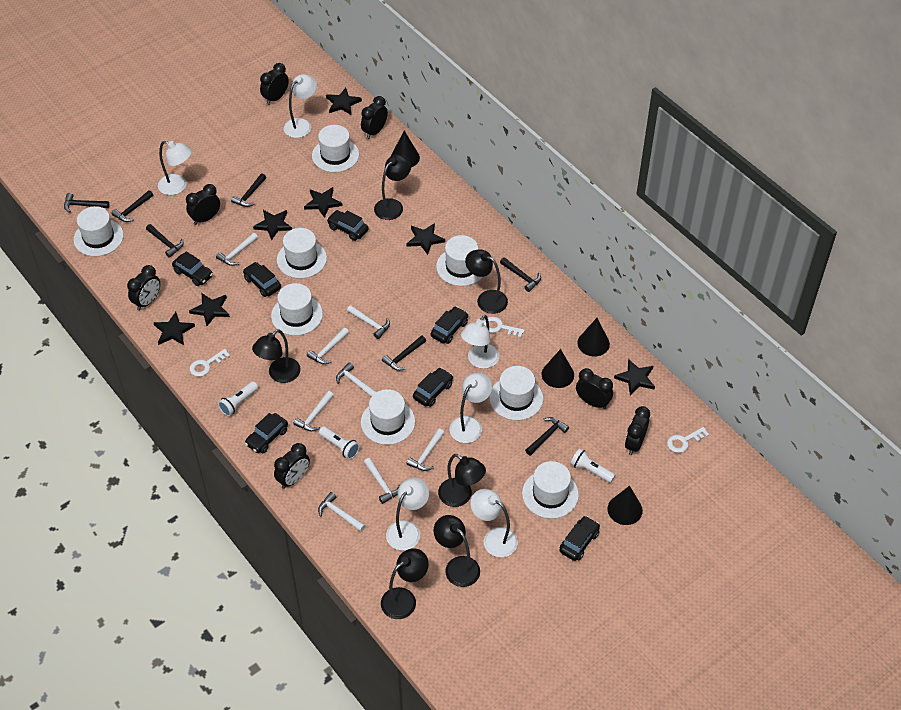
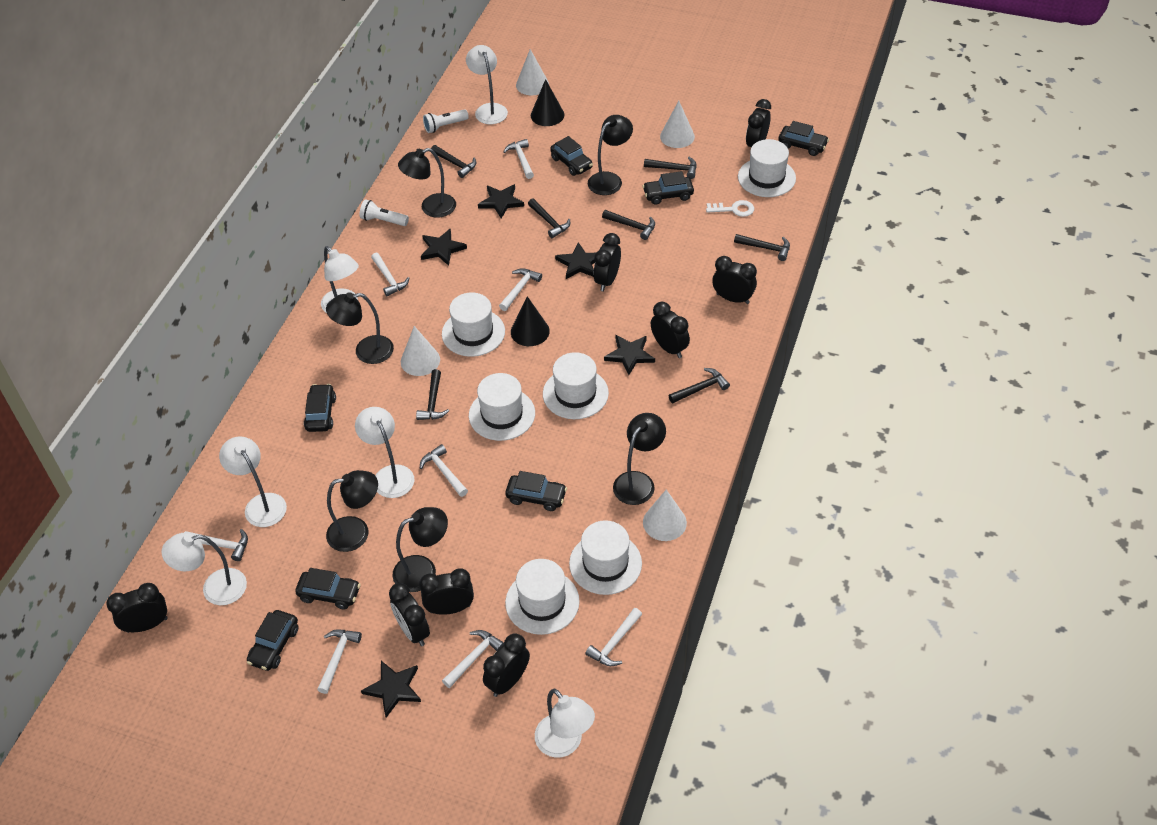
black clock: 7 -> 8
black cone: 4 -> 2
black star: 7 -> 5
white cone: 0 -> 4
white flashlight: 3 -> 2
white hat: 8 -> 6
white key: 3 -> 1

